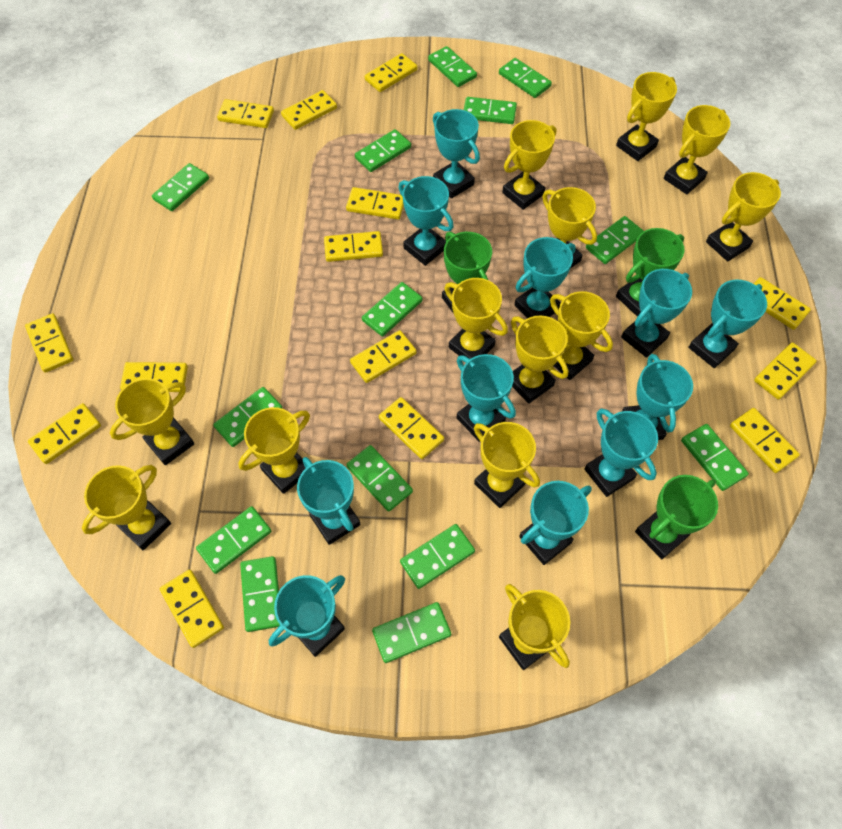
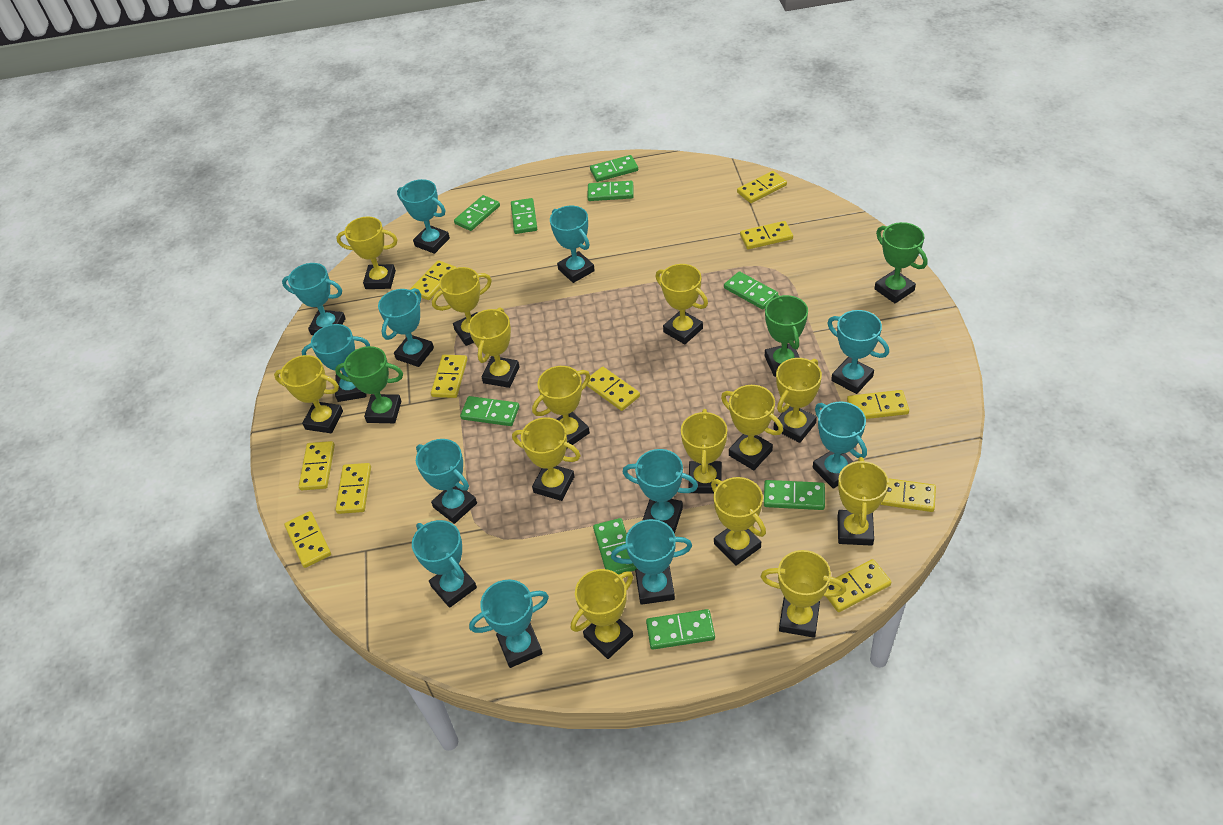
green domino: 14 -> 9
turquoise trophy: 11 -> 12
yellow domino: 14 -> 11
yellow trophy: 13 -> 14

